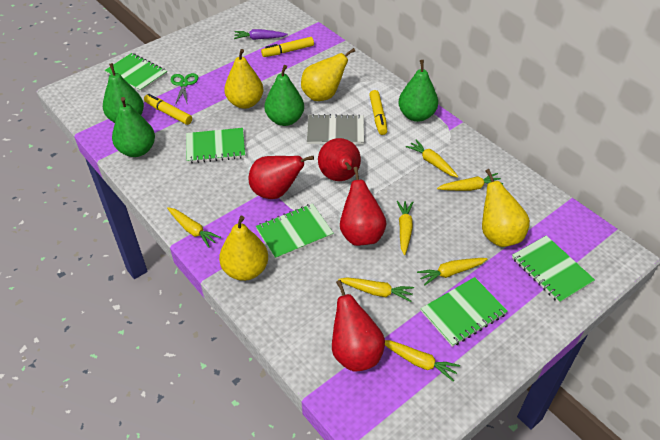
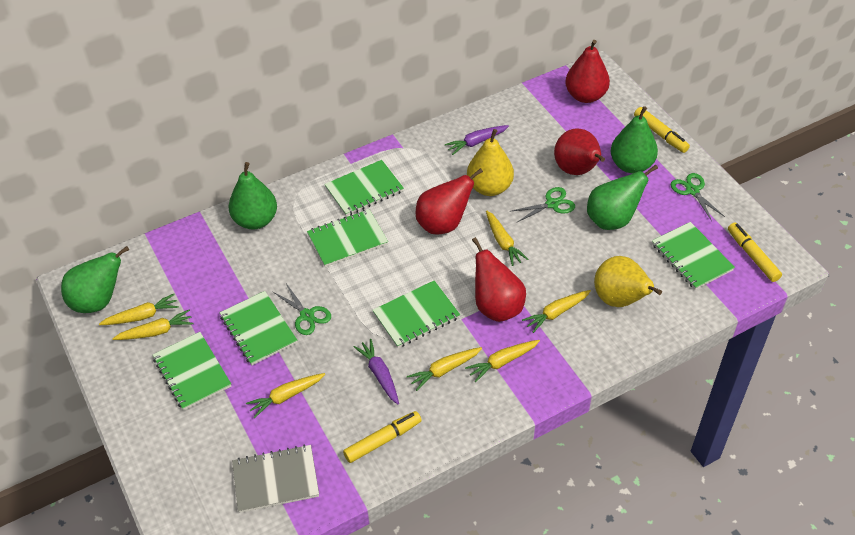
green notebook: 5 -> 6
green scissors: 1 -> 3
purple carrot: 1 -> 2
yellow pear: 4 -> 2

